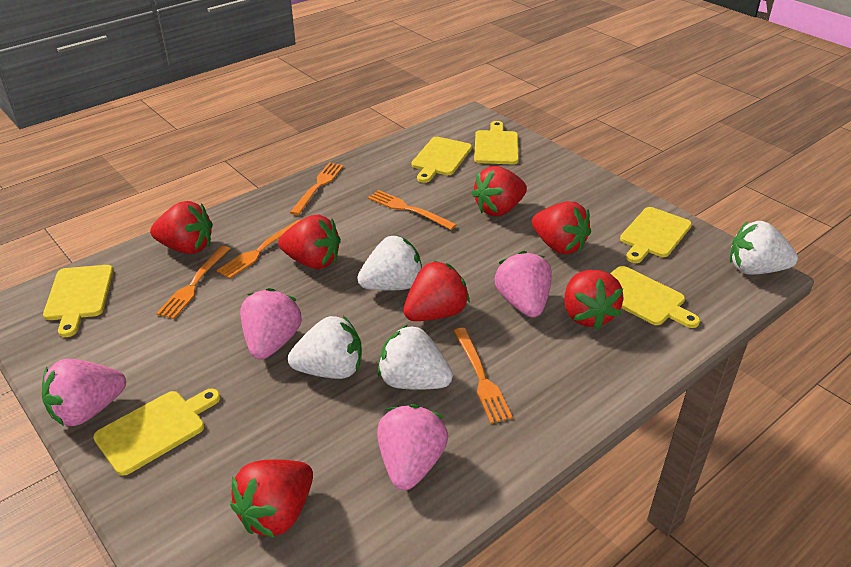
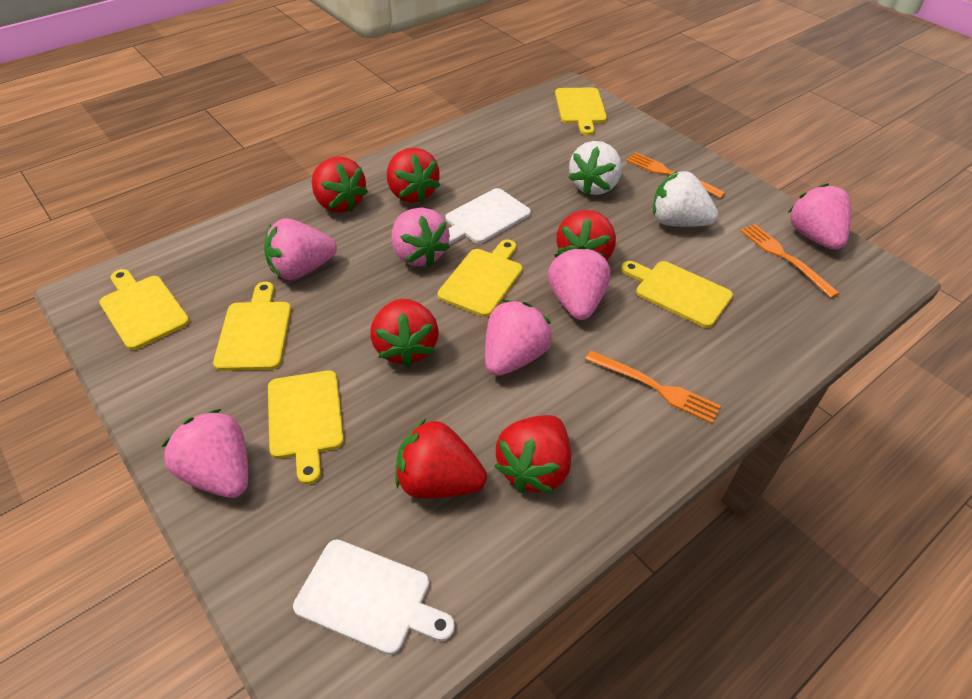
orange fork: 5 -> 3
pink strawberry: 4 -> 6
red strawberry: 7 -> 6
white cutting board: 0 -> 2
white strawberry: 4 -> 2

